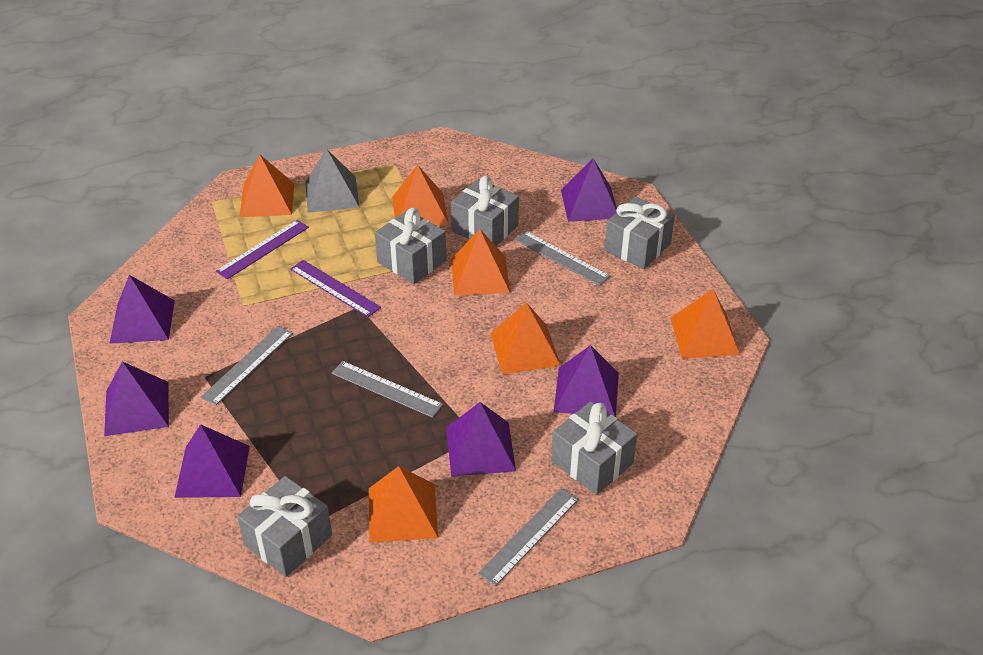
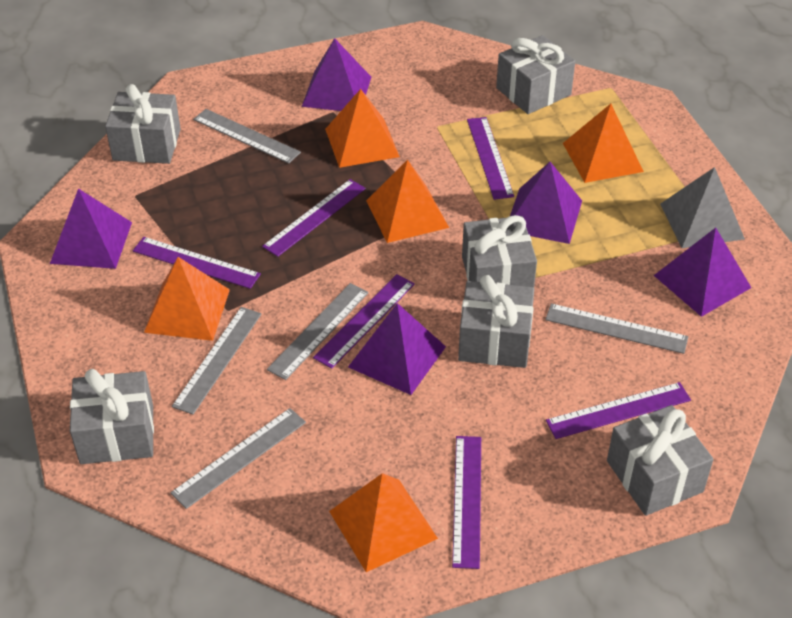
grey gift: 5 -> 6
grey ruler: 4 -> 5
orange pyramid: 6 -> 5
purple pyramid: 6 -> 5
purple ruler: 2 -> 6

